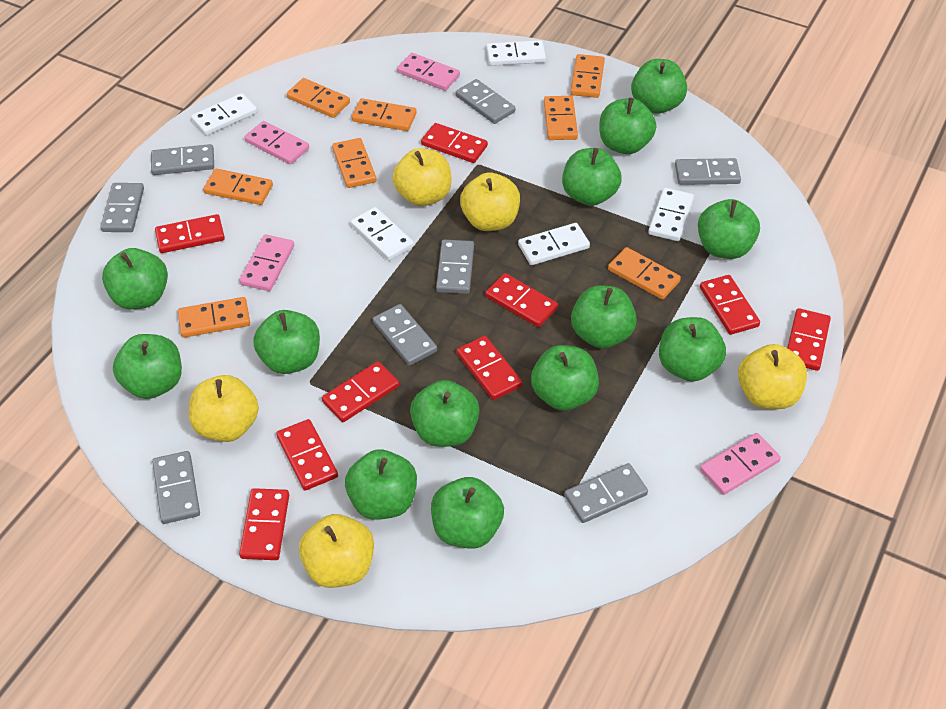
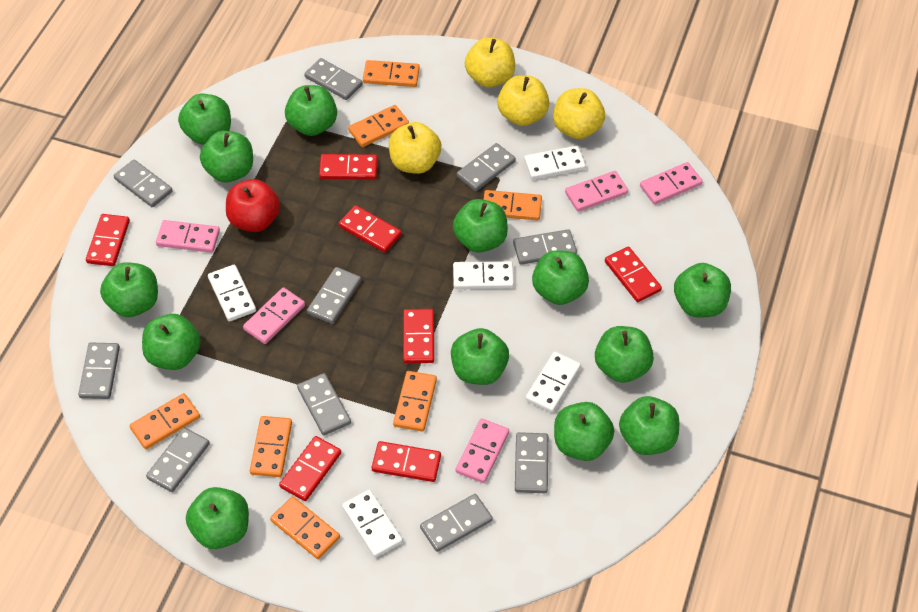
grey domino: 8 -> 10
orange domino: 8 -> 7
pink domino: 4 -> 5
red apple: 0 -> 1
red domino: 9 -> 7
yellow apple: 5 -> 4

